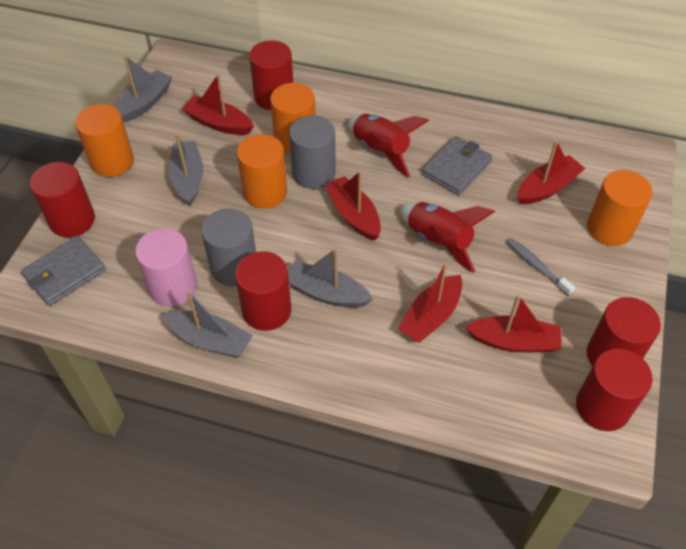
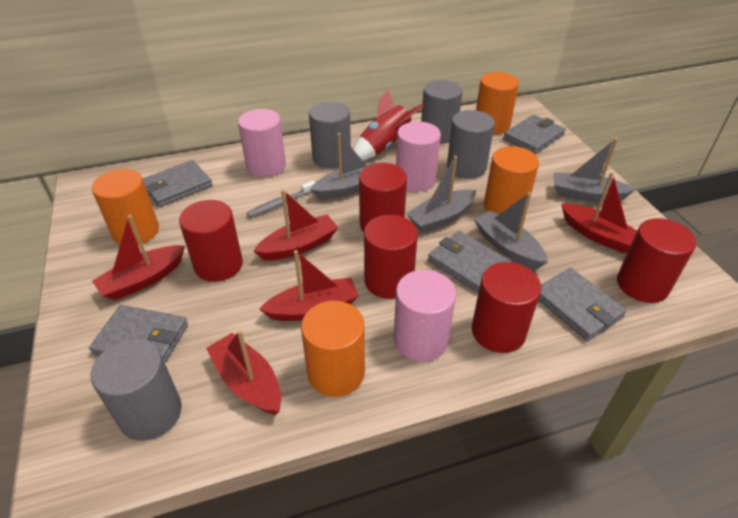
grey cylinder: 2 -> 4
grey wallet: 2 -> 5
pink cylinder: 1 -> 3
red rocket: 2 -> 1

